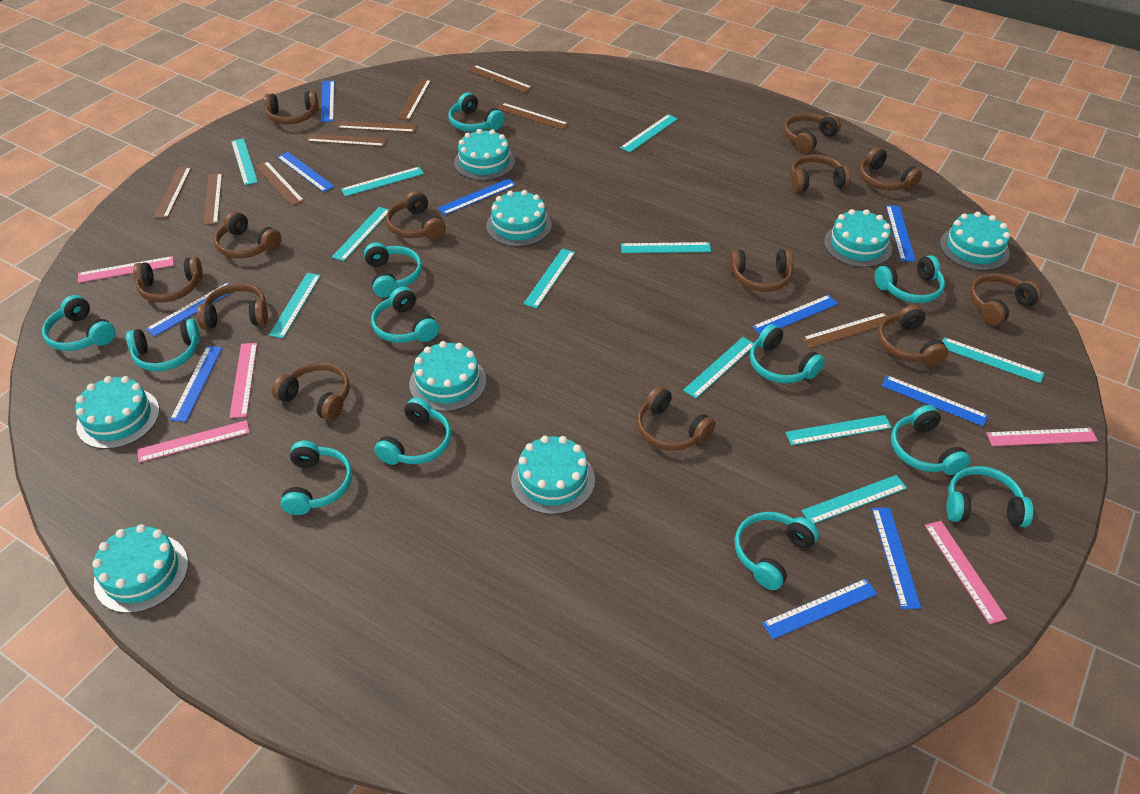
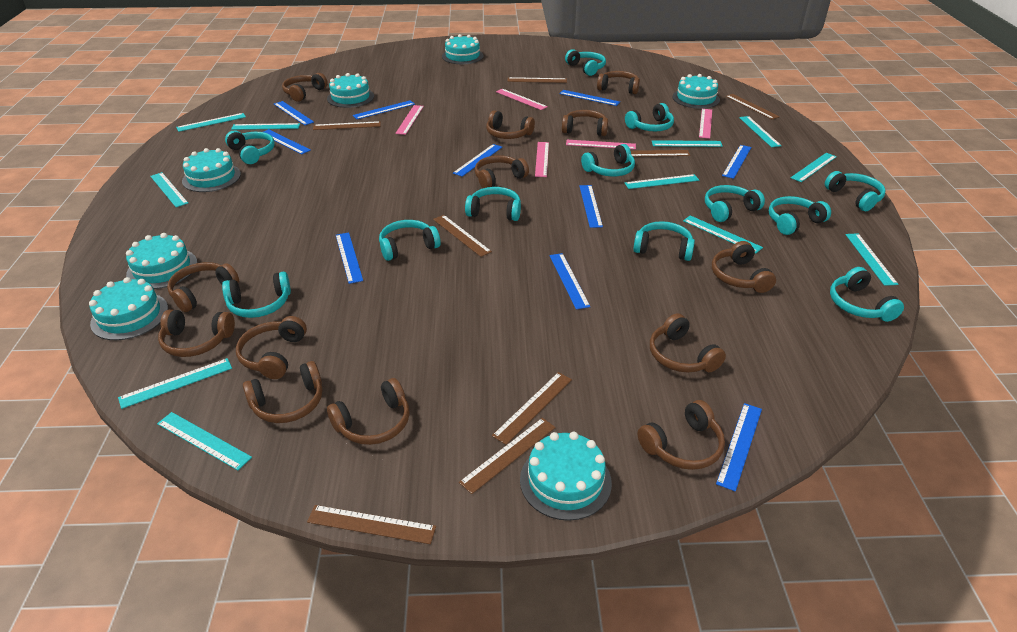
brown ruler: 9 -> 8
turquoise cake: 8 -> 7

